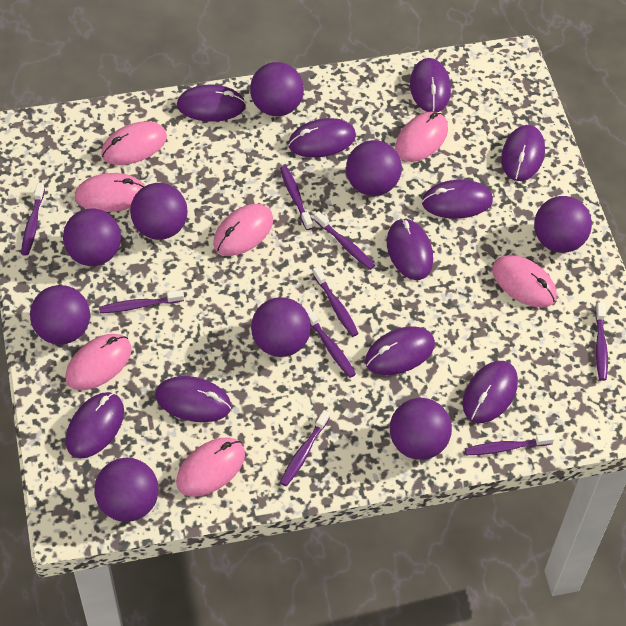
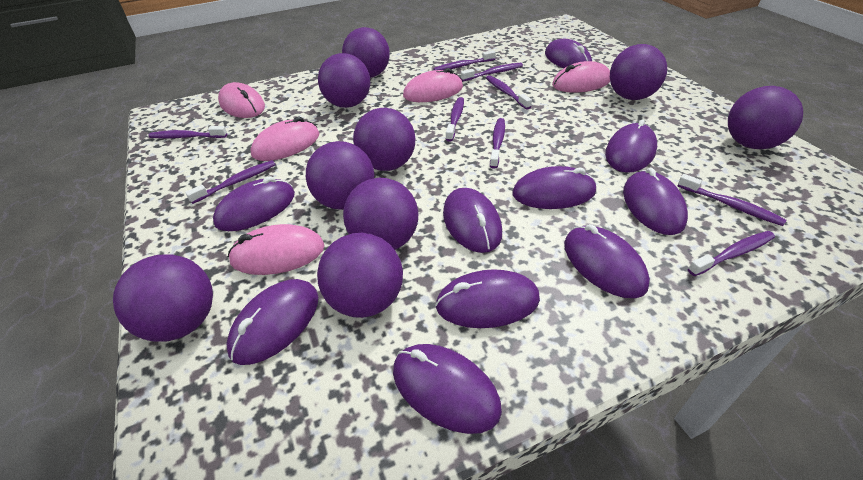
pink mouse: 7 -> 5

